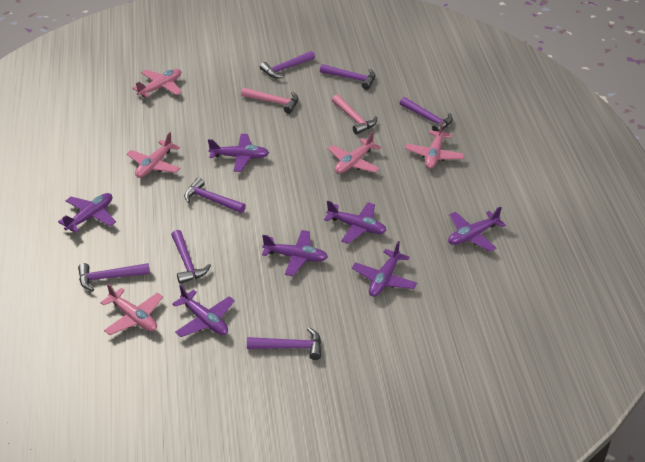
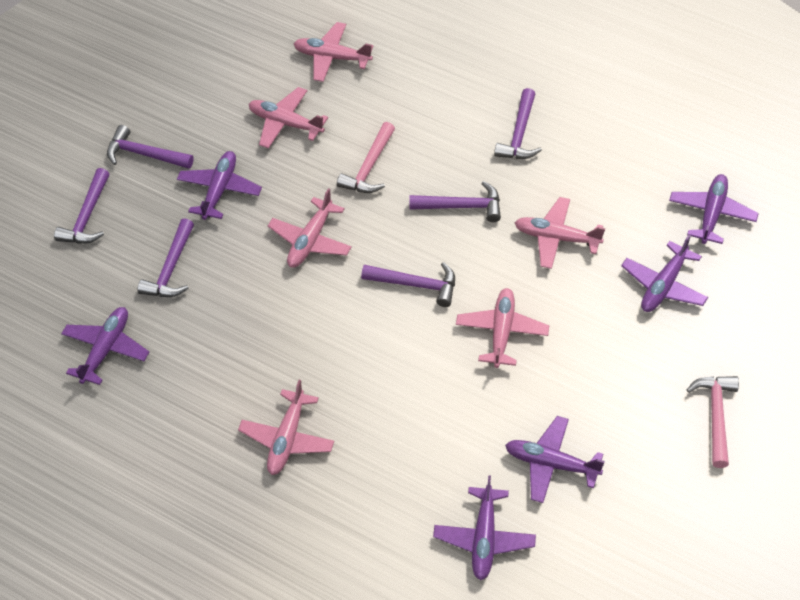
pink plane: 5 -> 6
purple hammer: 7 -> 6
purple plane: 7 -> 6

